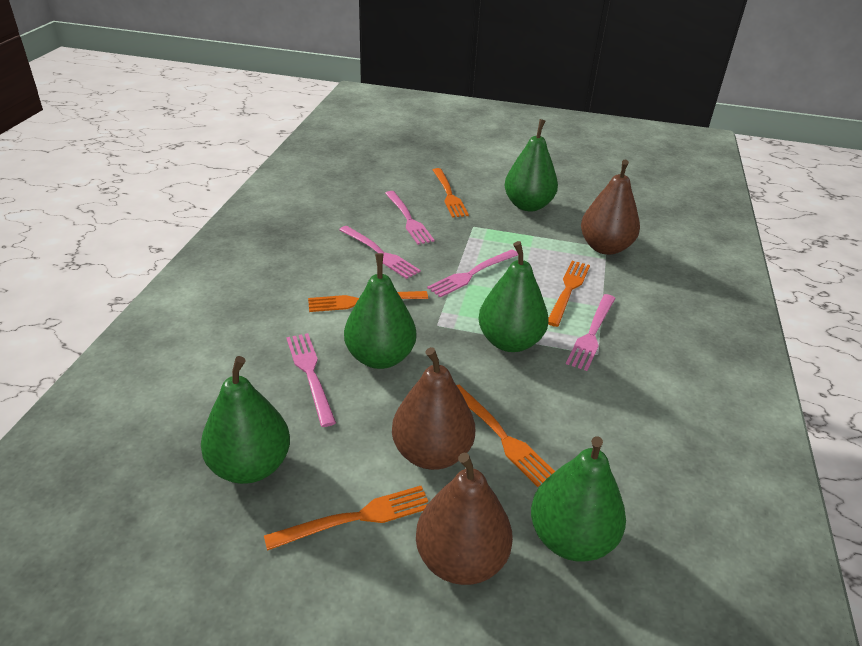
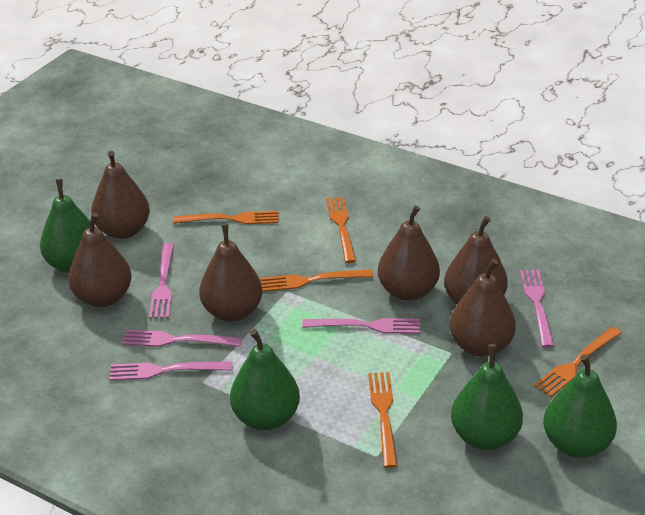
brown pear: 3 -> 6
green pear: 5 -> 4

